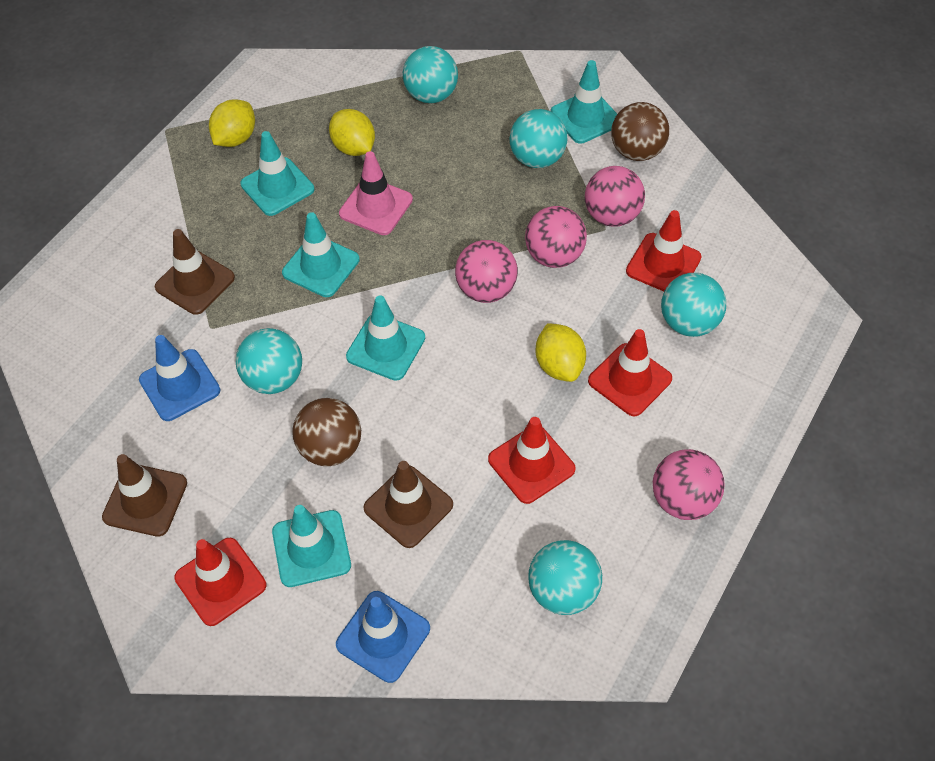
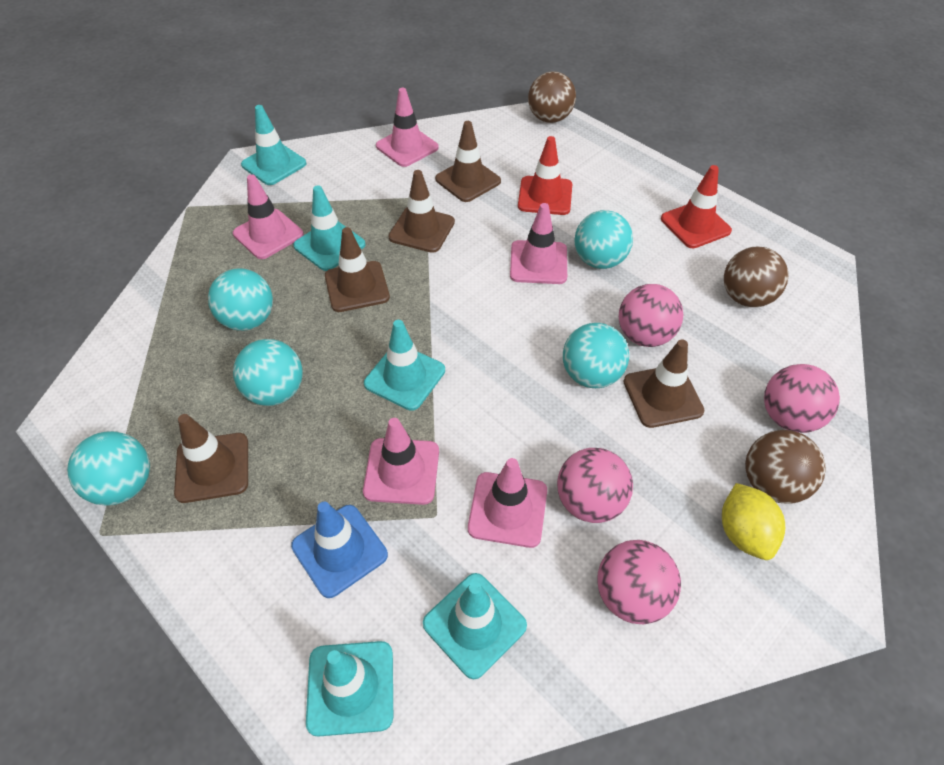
blue traffic cone: 2 -> 1
brown ball: 2 -> 3
brown traffic cone: 3 -> 5
pink traffic cone: 1 -> 5
red traffic cone: 4 -> 2
yellow lemon: 3 -> 1

